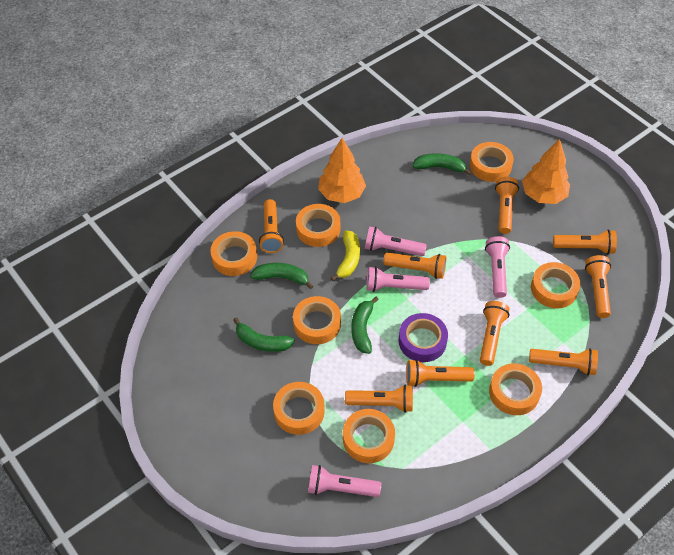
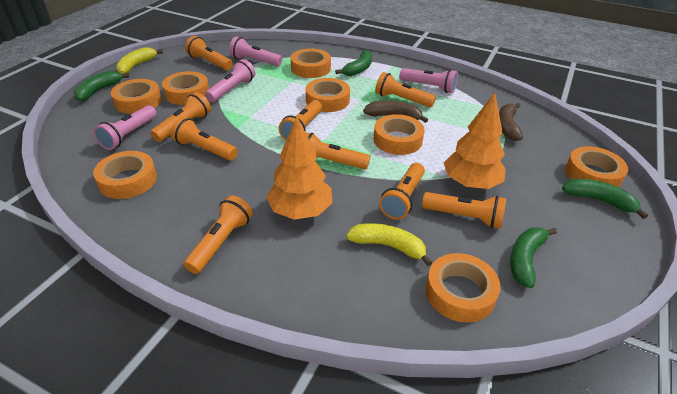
brown banana: 0 -> 2
purple tape: 1 -> 0
yellow banana: 1 -> 2

